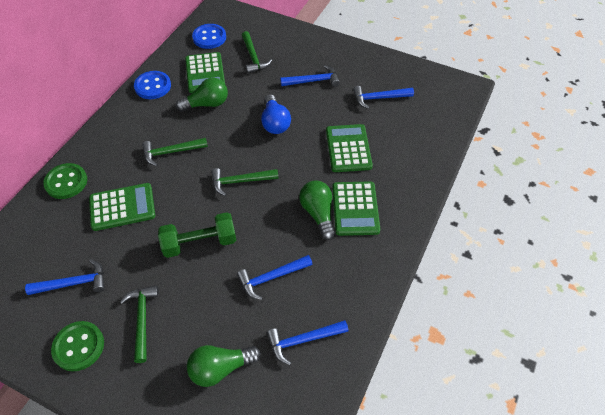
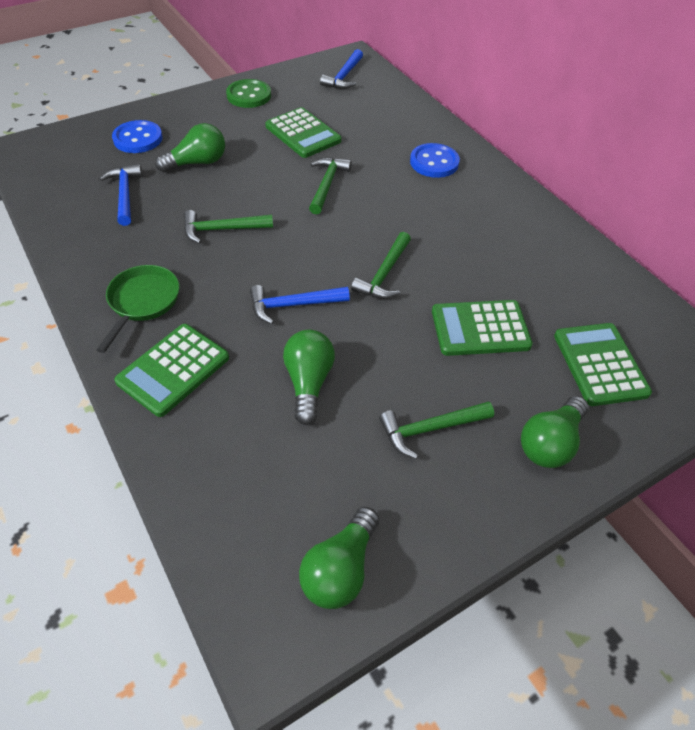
blue hammer: 5 -> 3
blue light bulb: 1 -> 0
green button: 2 -> 1
green dumbbell: 1 -> 0
green light bulb: 3 -> 4
green pan: 0 -> 1

